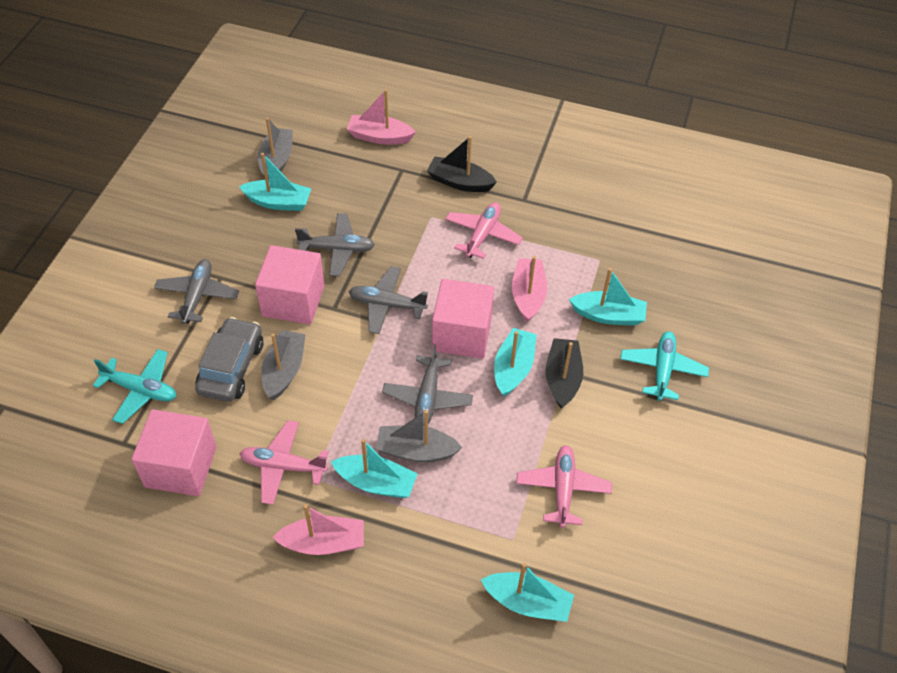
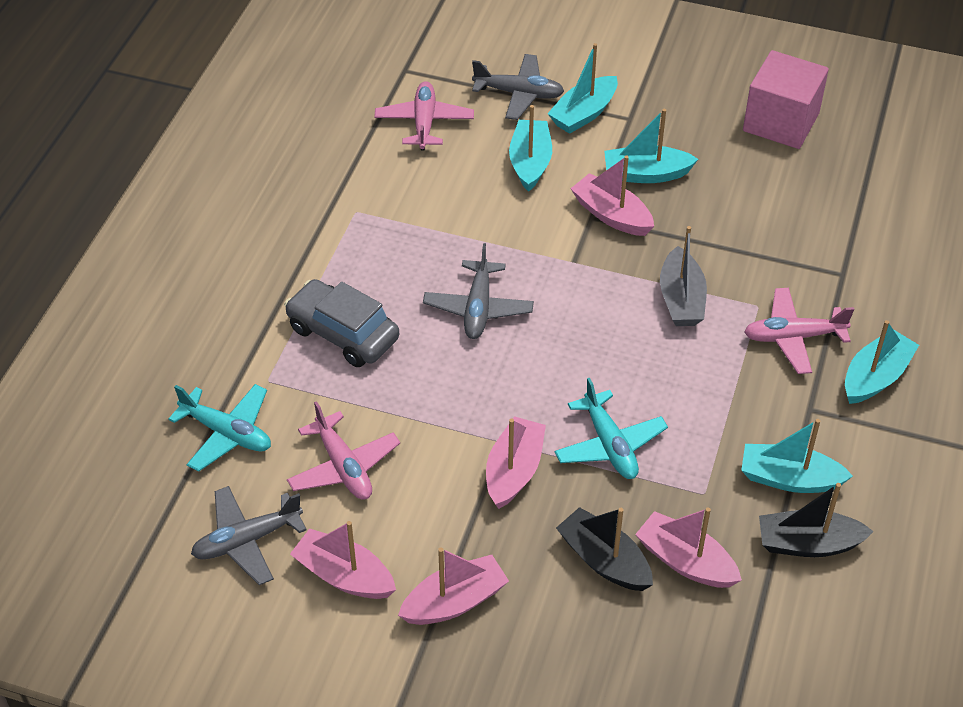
grey boat: 3 -> 1
grey plane: 4 -> 3
pink boat: 3 -> 5
pink cube: 3 -> 1

